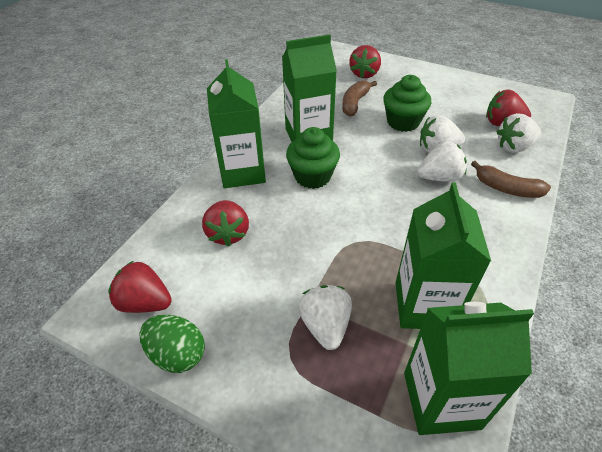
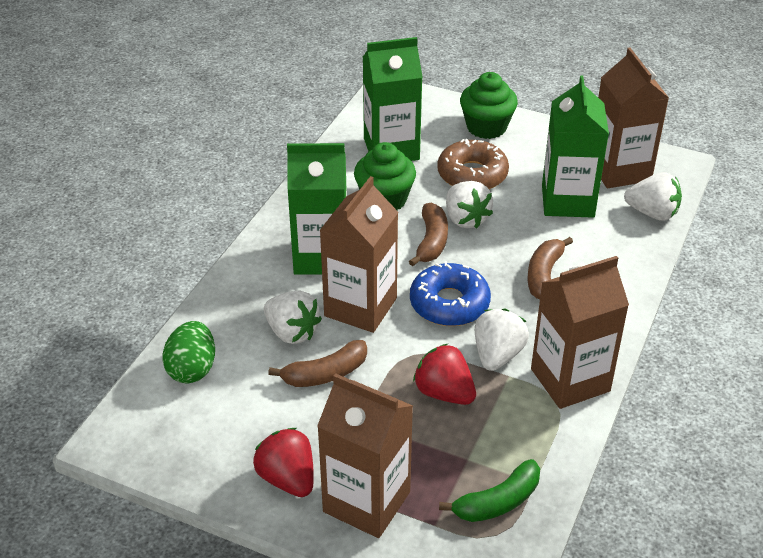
blue donut: 0 -> 1
brown banana: 2 -> 3
brown carton: 0 -> 4
brown donut: 0 -> 1
green banana: 0 -> 1
green carton: 4 -> 3
red strawberry: 4 -> 2

